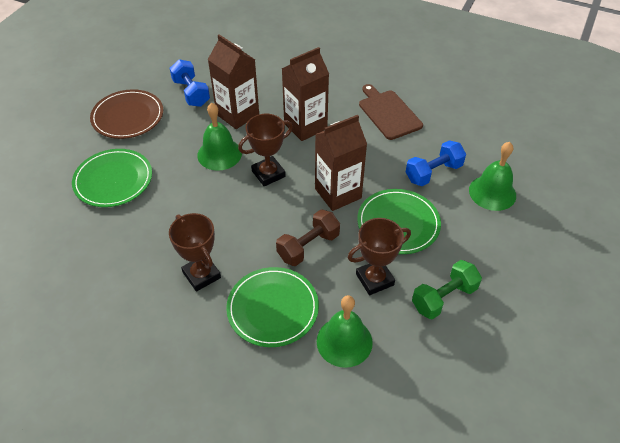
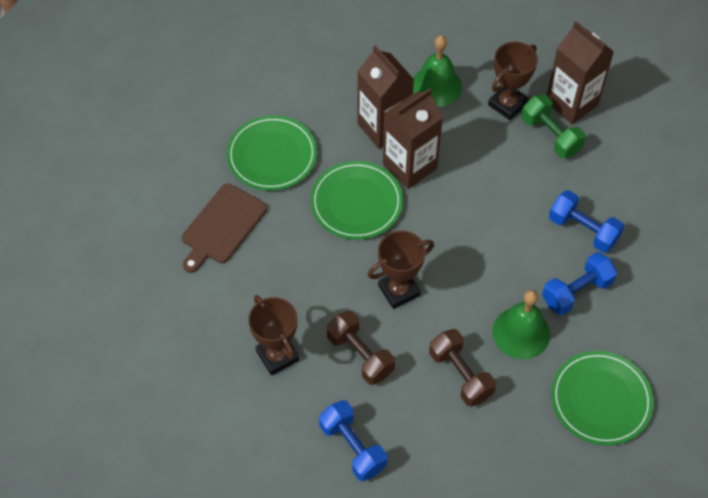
blue dumbbell: 2 -> 3
brown dumbbell: 1 -> 2
brown plate: 1 -> 0
green bell: 3 -> 2

